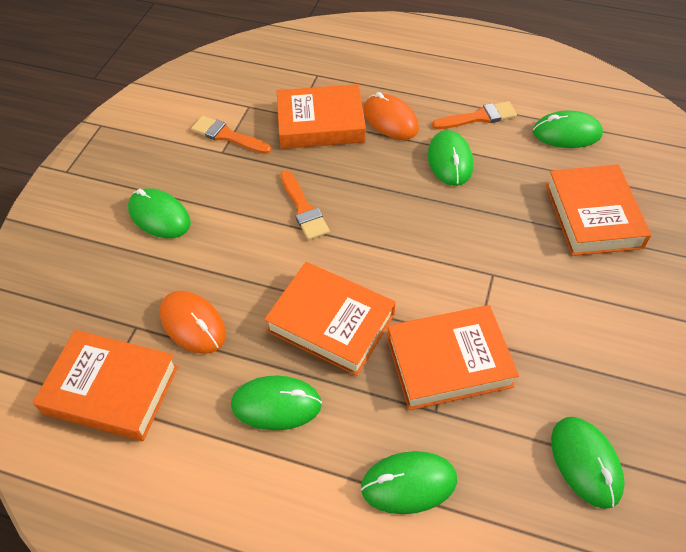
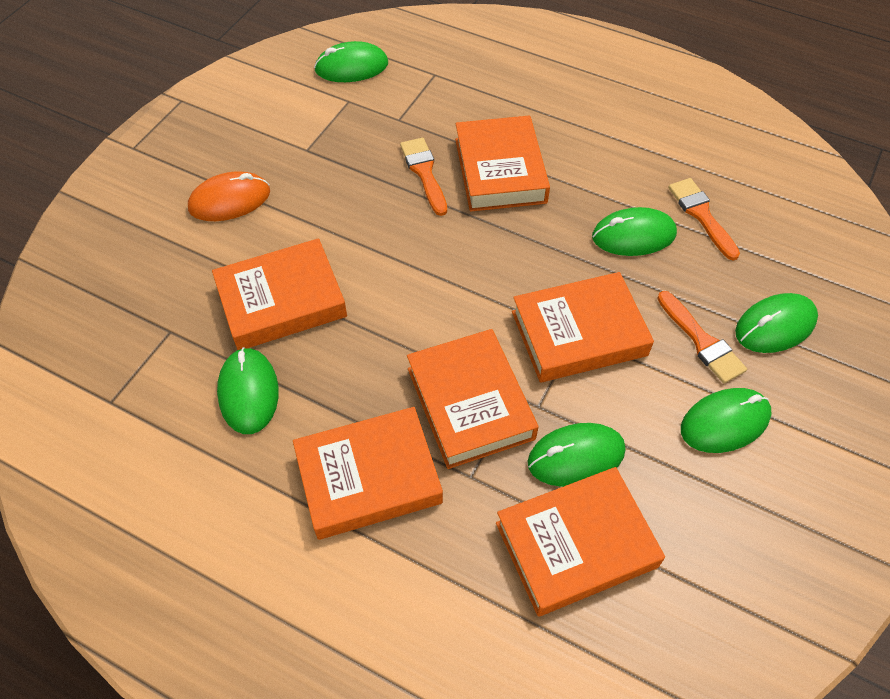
orange book: 5 -> 6
orange mouse: 2 -> 1

